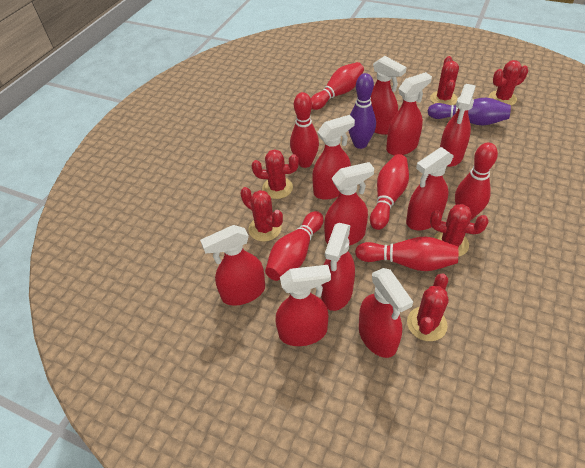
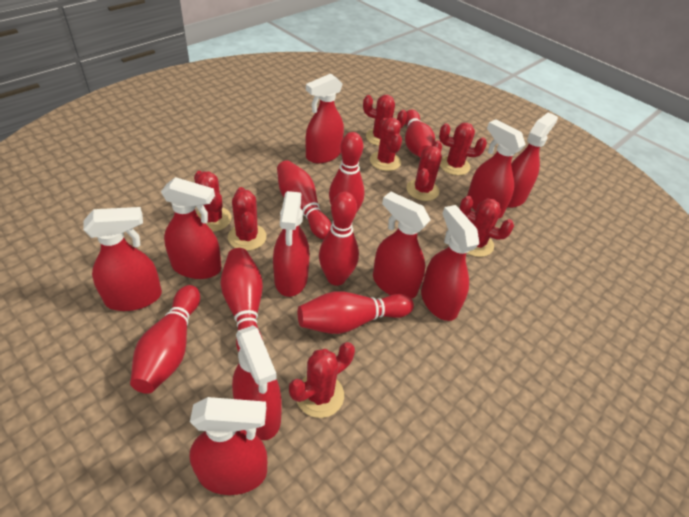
purple bowling pin: 2 -> 0
red bowling pin: 6 -> 7
red cactus: 6 -> 8

